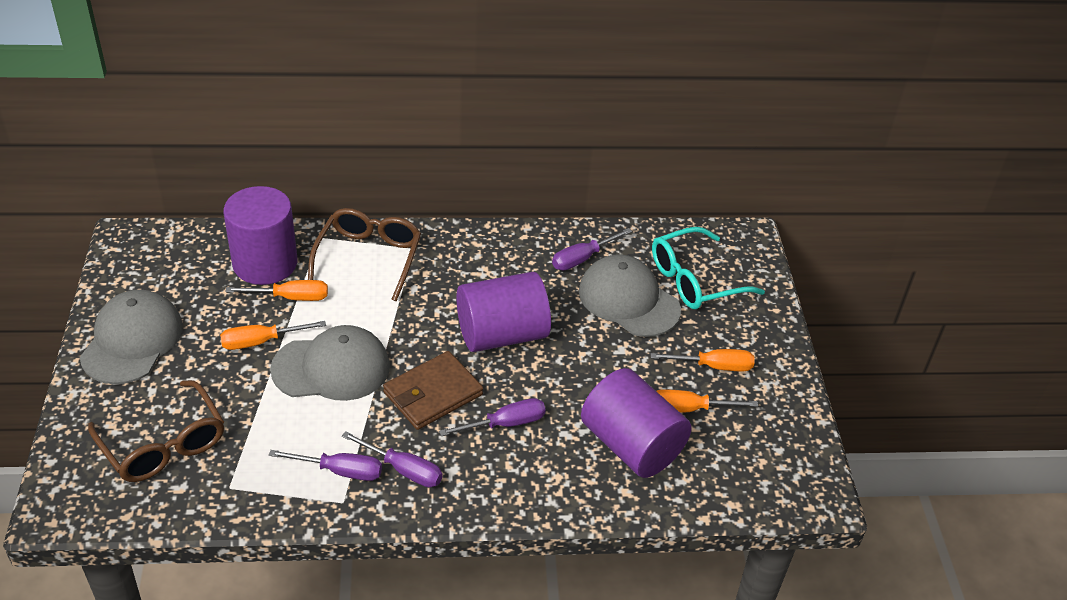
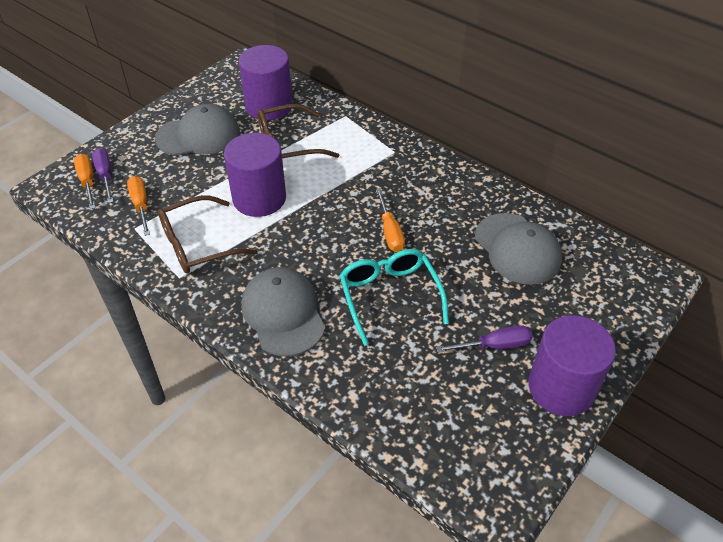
brown wallet: 1 -> 0
orange screwdriver: 4 -> 3
purple screwdriver: 4 -> 2

